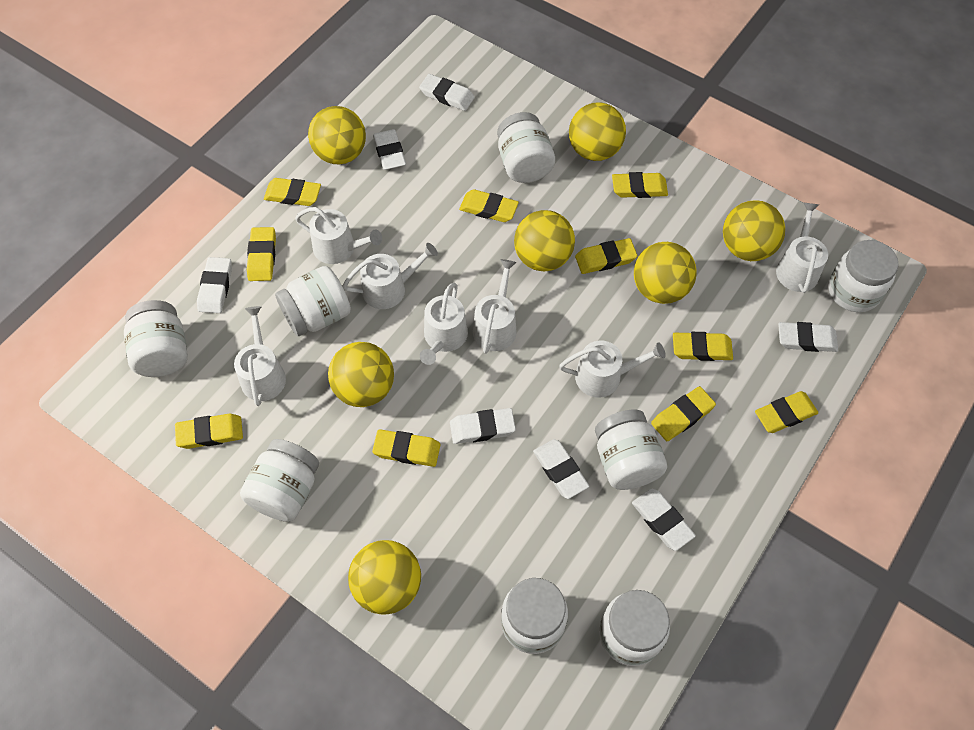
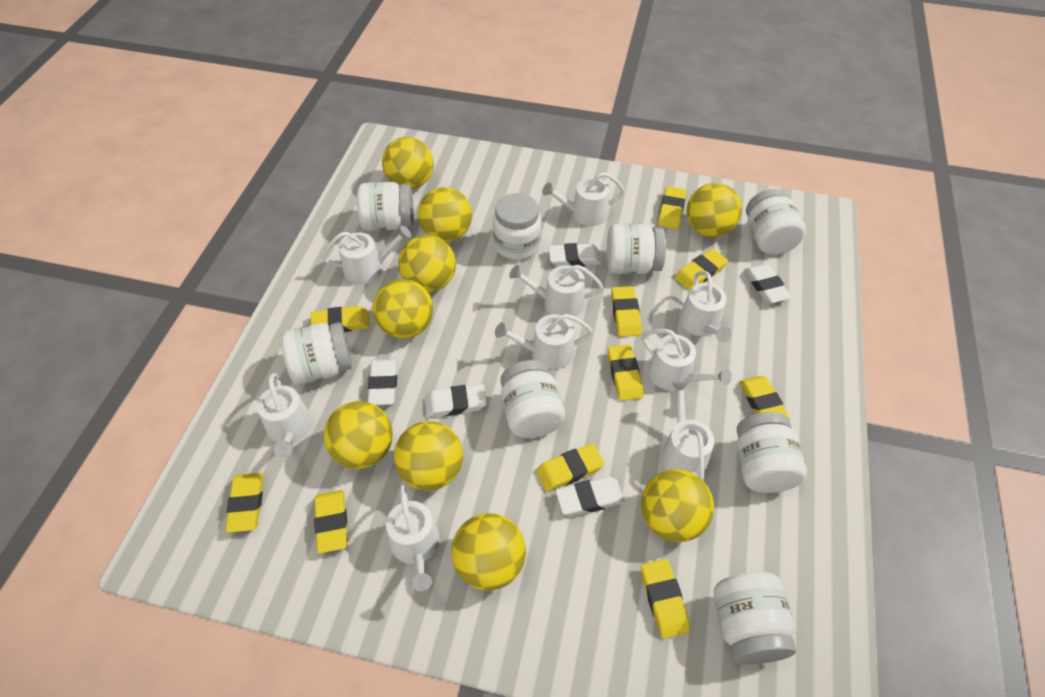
white eraser: 7 -> 5
white watering can: 7 -> 9
yellow ball: 7 -> 9

